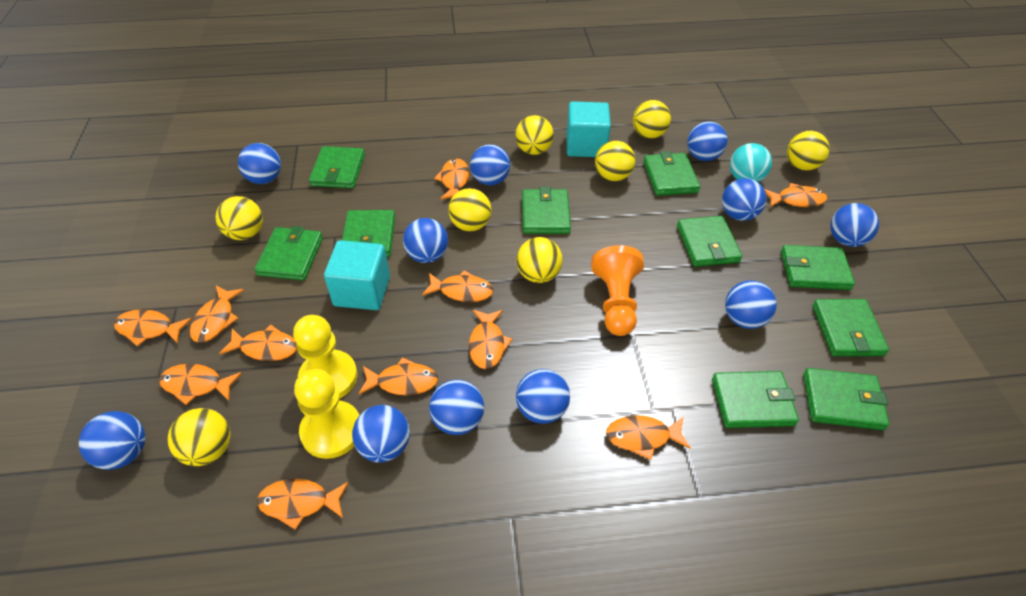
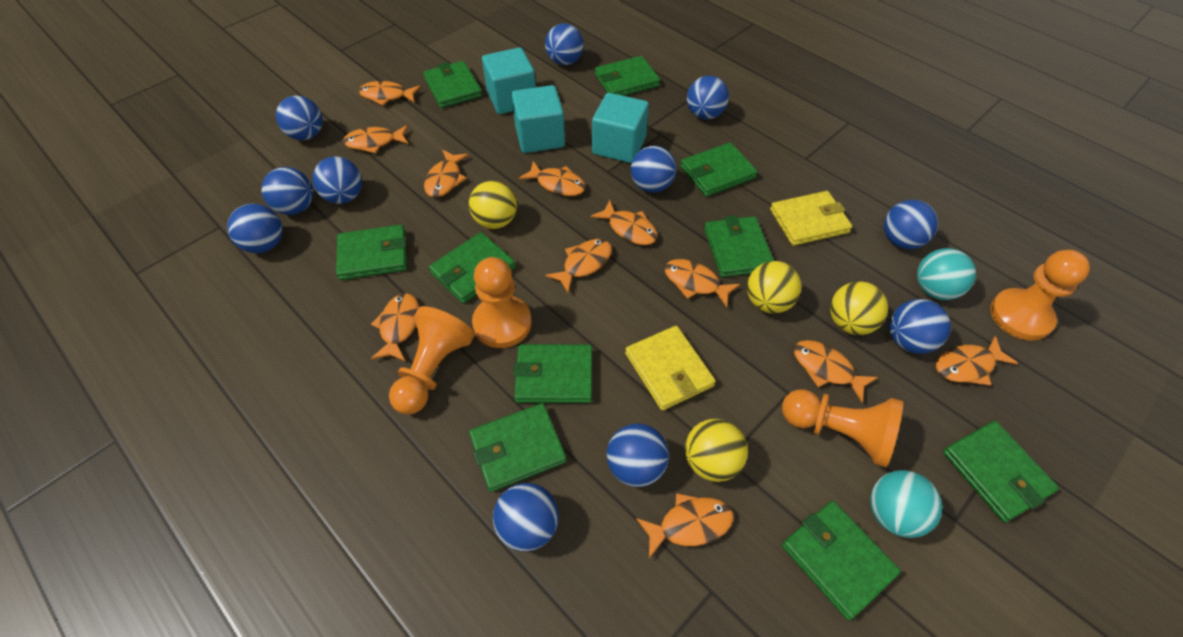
orange pawn: 1 -> 4
turquoise ball: 1 -> 2
turquoise cube: 2 -> 3
yellow ball: 8 -> 4
yellow pawn: 2 -> 0
yellow wallet: 0 -> 2

